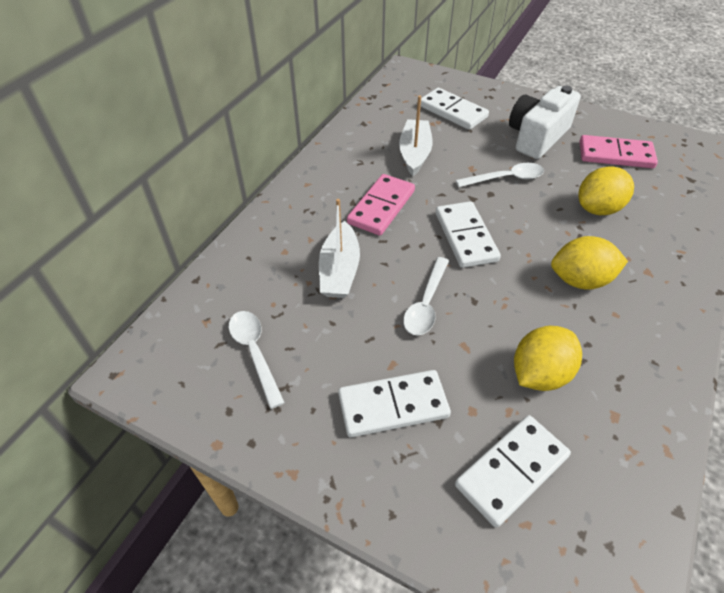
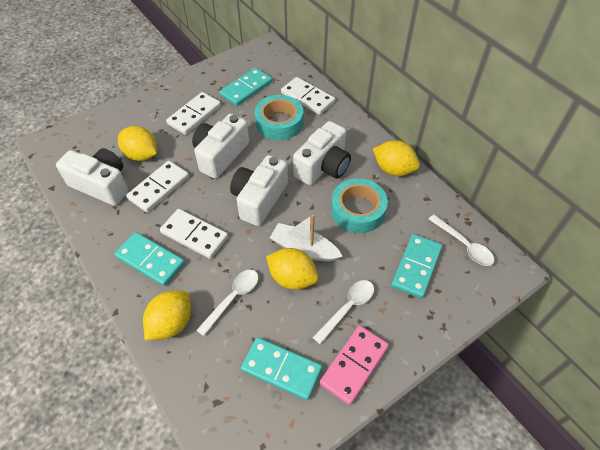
pink domino: 2 -> 1
turquoise domino: 0 -> 4
turquoise tape: 0 -> 2
white boat: 2 -> 1
white camera: 1 -> 4
yellow lemon: 3 -> 4

